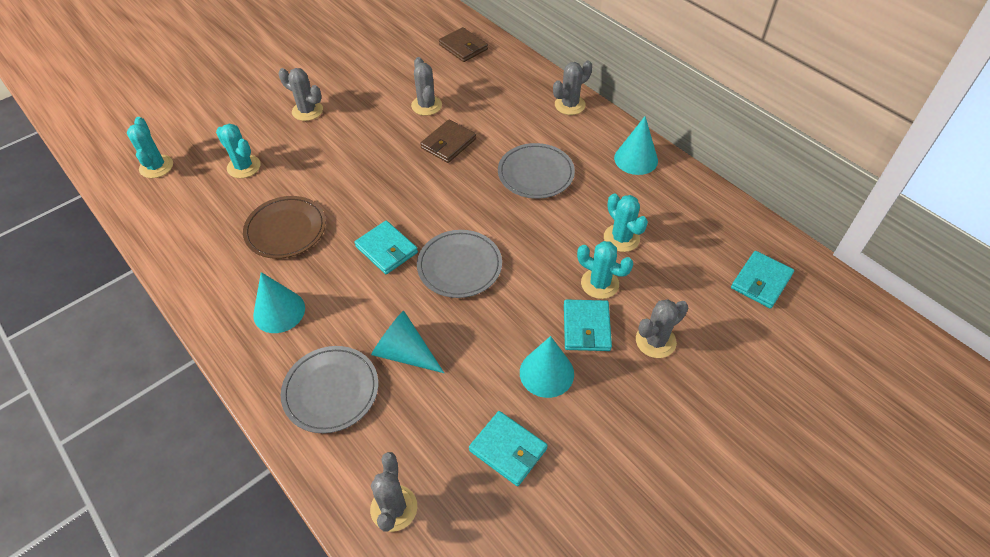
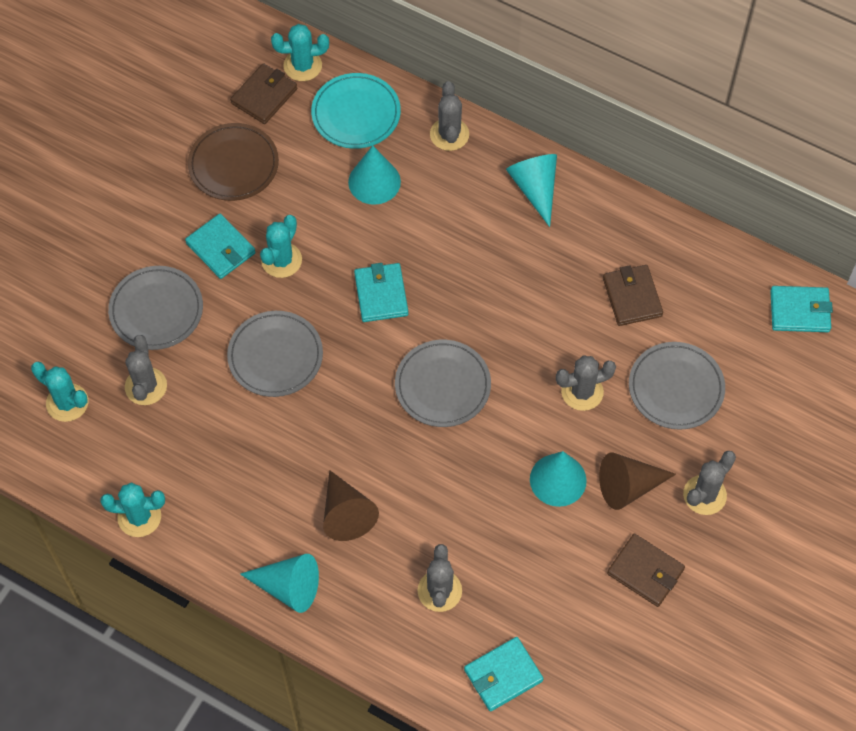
brown cone: 0 -> 2
brown wallet: 2 -> 3
grey plate: 3 -> 4
turquoise plate: 0 -> 1

